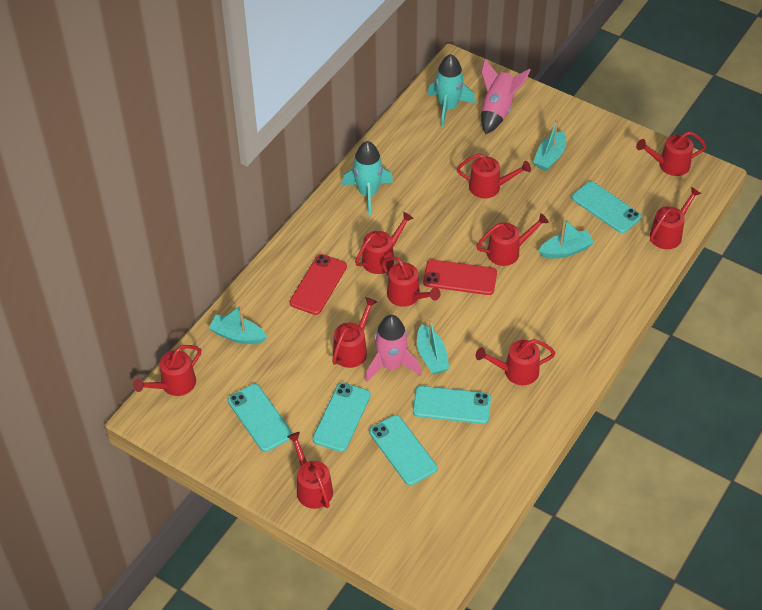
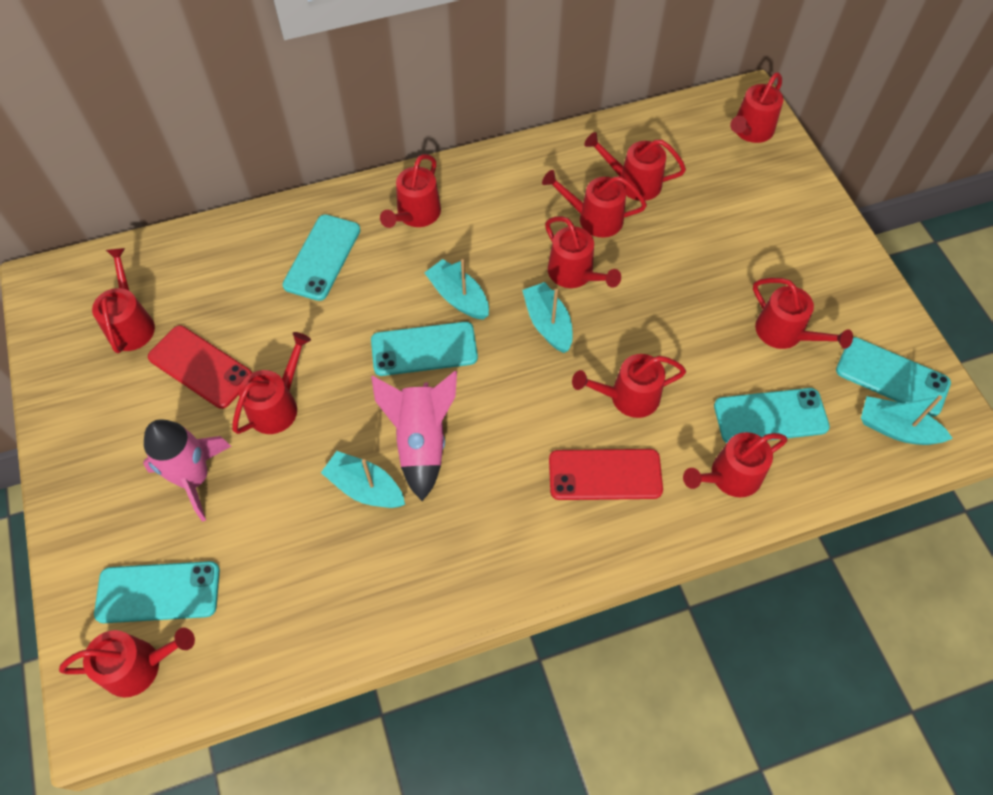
red watering can: 10 -> 11
turquoise rocket: 2 -> 0

